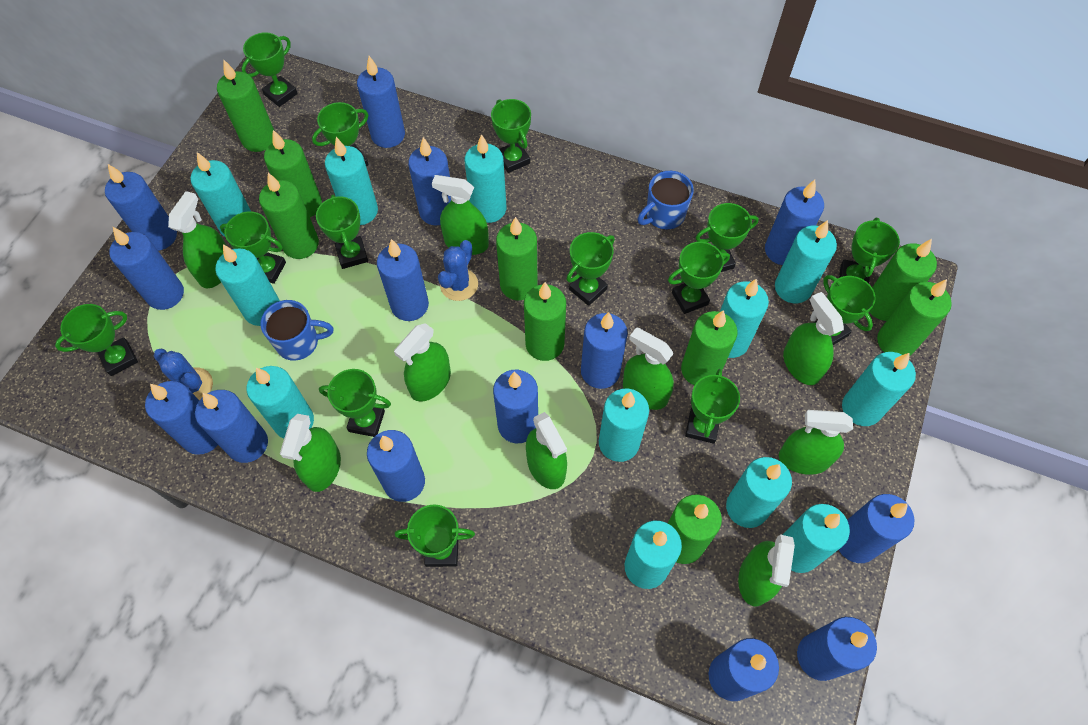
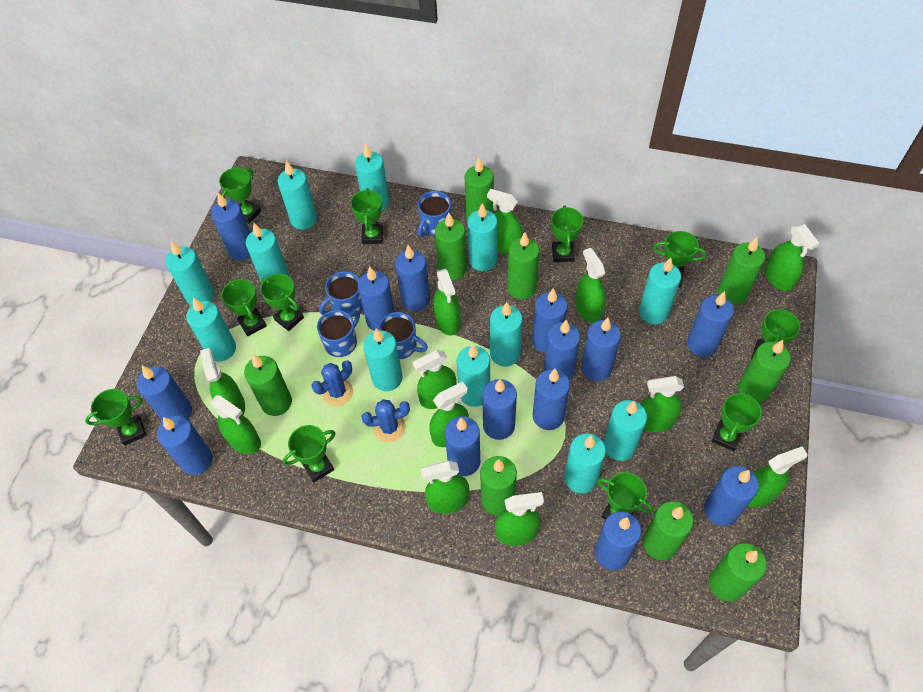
blue mug: 2 -> 4
green spray bottle: 9 -> 12
green trophy: 14 -> 11

